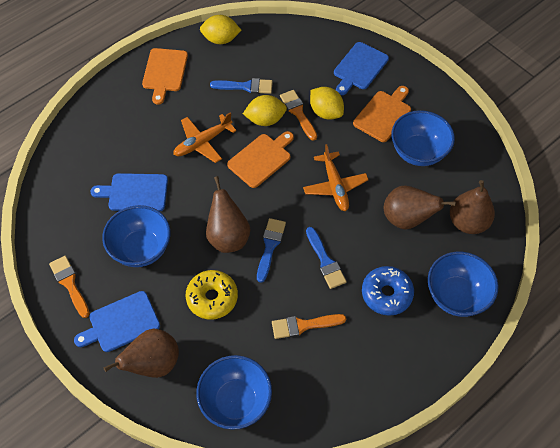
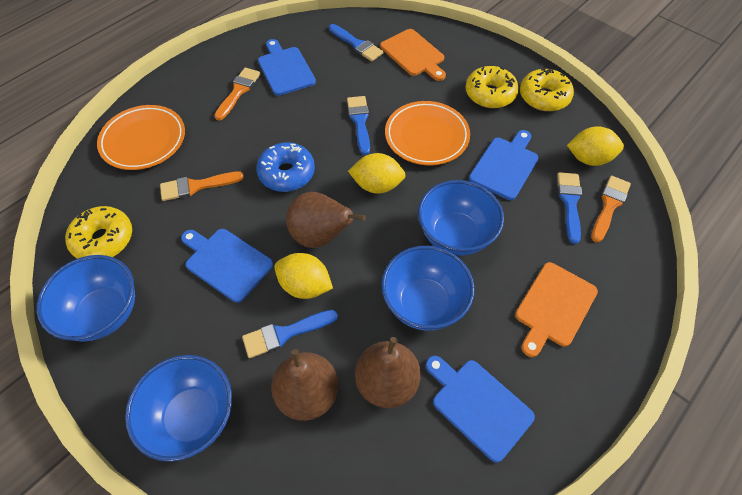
blue brush: 3 -> 4
blue cutting board: 3 -> 4
brown pear: 4 -> 3
orange cutting board: 3 -> 2
orange plane: 2 -> 0
orange plate: 0 -> 2
yellow donut: 1 -> 3

